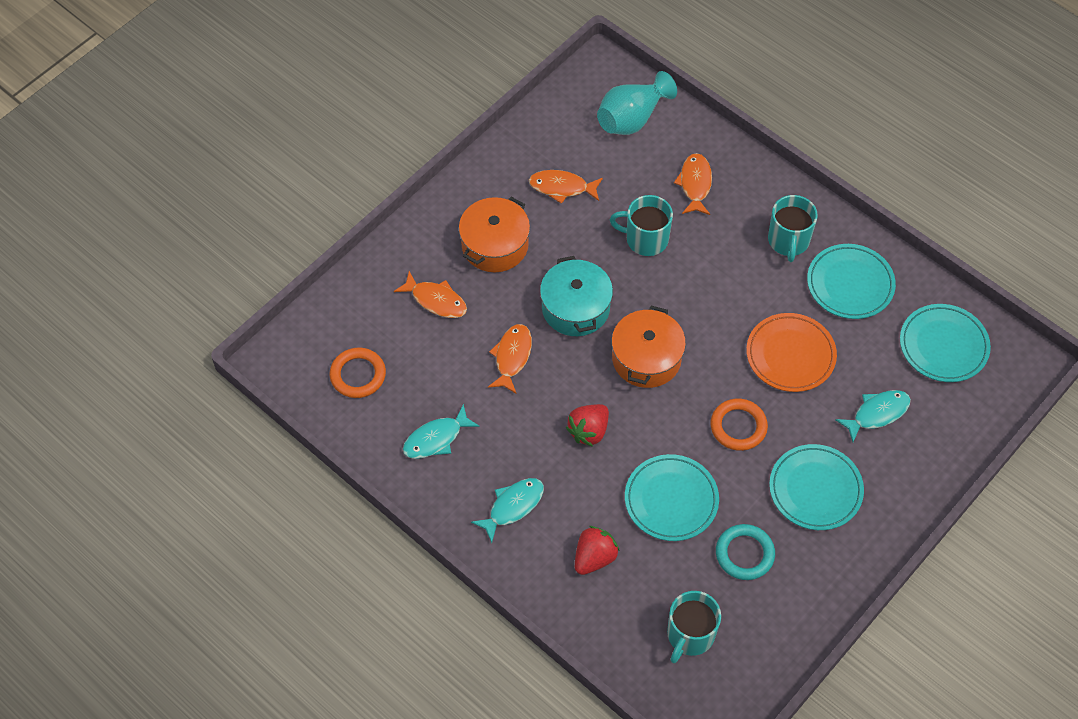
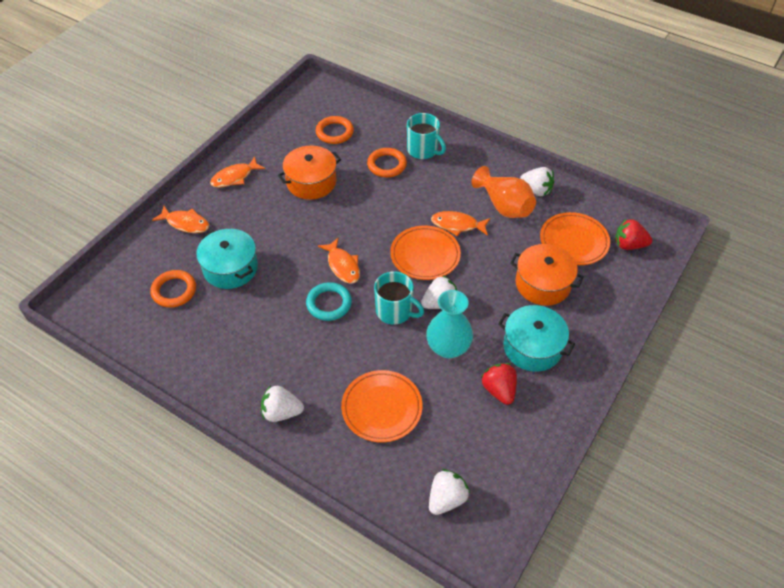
orange plate: 1 -> 3
orange ring: 2 -> 3
orange vase: 0 -> 1
turquoise fish: 3 -> 0
turquoise mug: 3 -> 2
turquoise plate: 4 -> 0
turquoise pot: 1 -> 2
white strawberry: 0 -> 4

